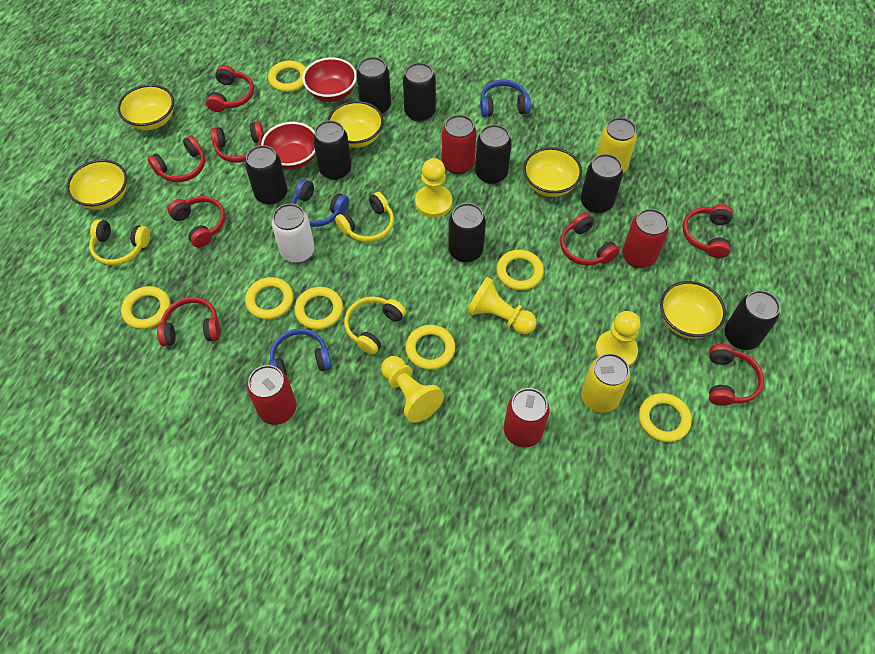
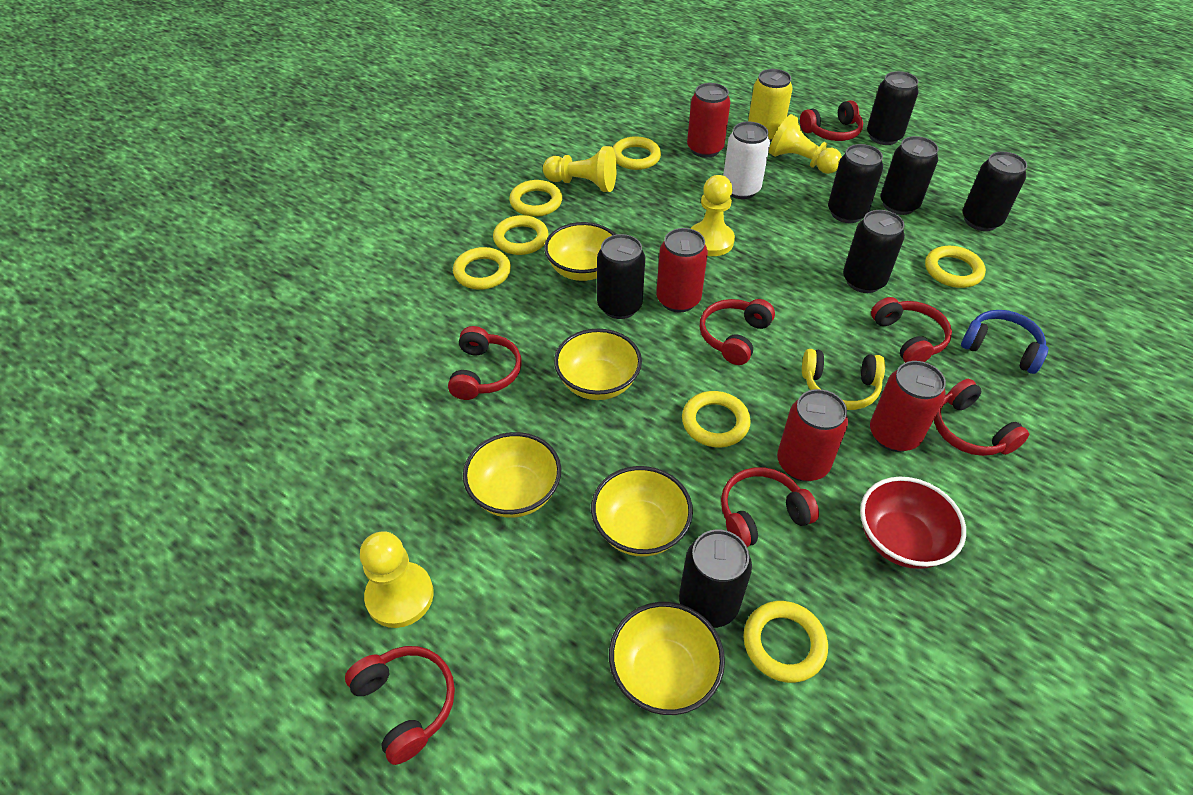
black can: 8 -> 7
blue headphones: 3 -> 1
red bowl: 2 -> 1
red headphones: 8 -> 7
yellow can: 2 -> 1
yellow headphones: 3 -> 1

